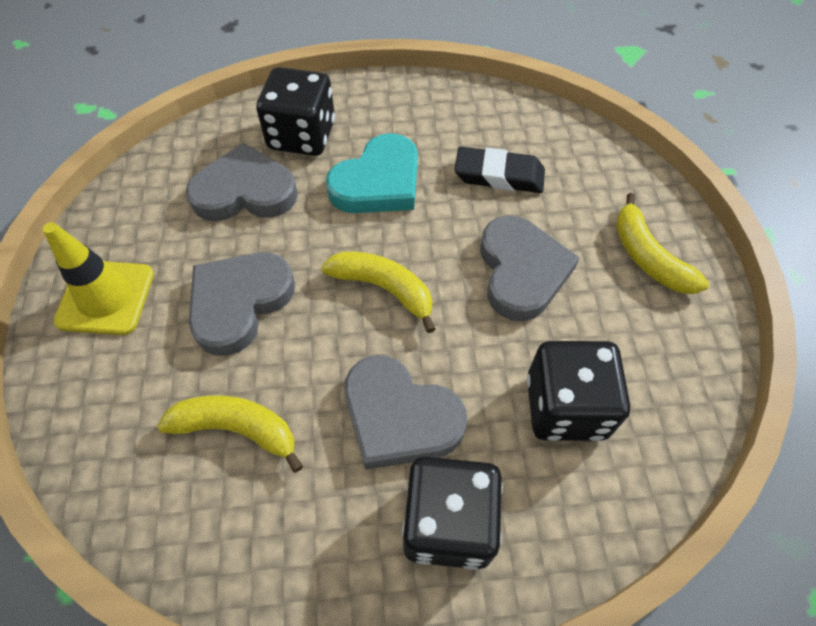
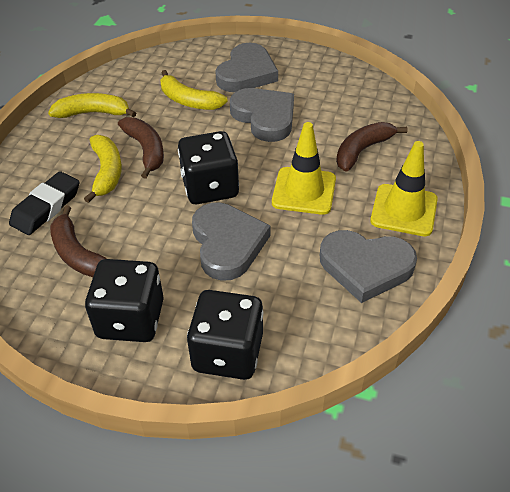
brown banana: 0 -> 3
turquoise heart: 1 -> 0
yellow traffic cone: 1 -> 2

